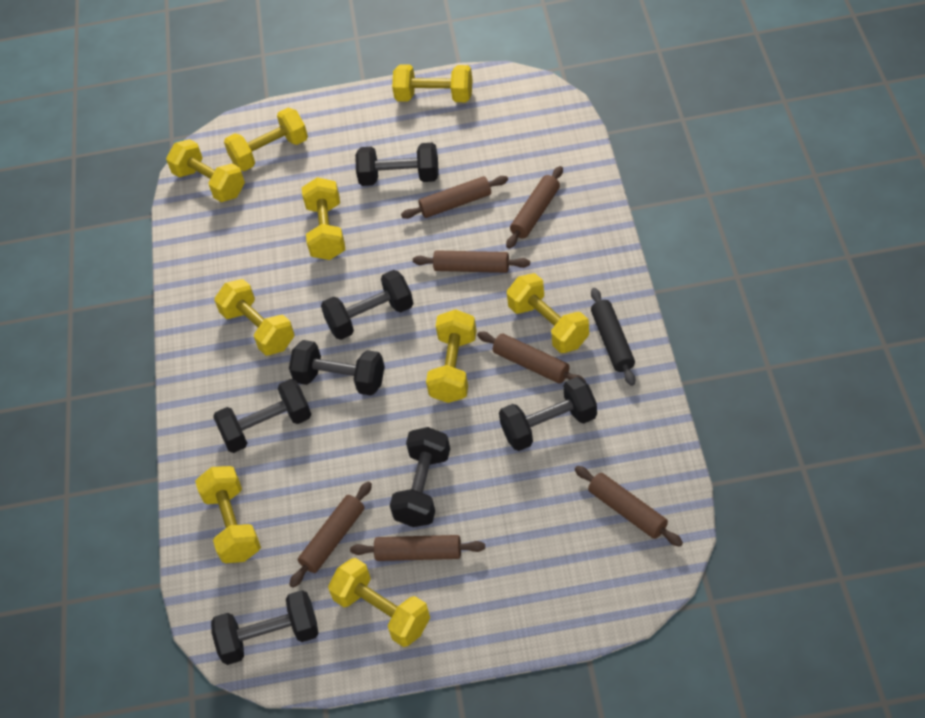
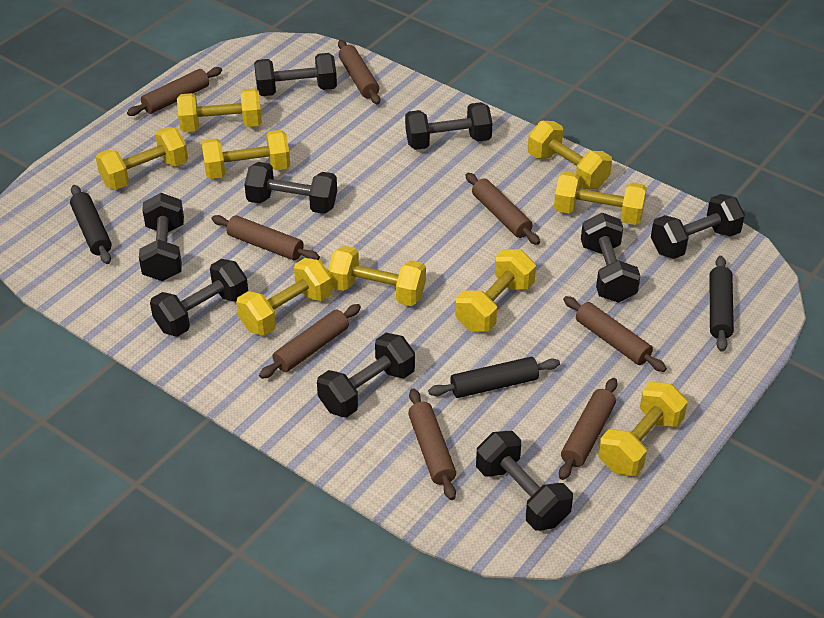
black dumbbell: 7 -> 9
black rolling pin: 1 -> 3
brown rolling pin: 7 -> 8

